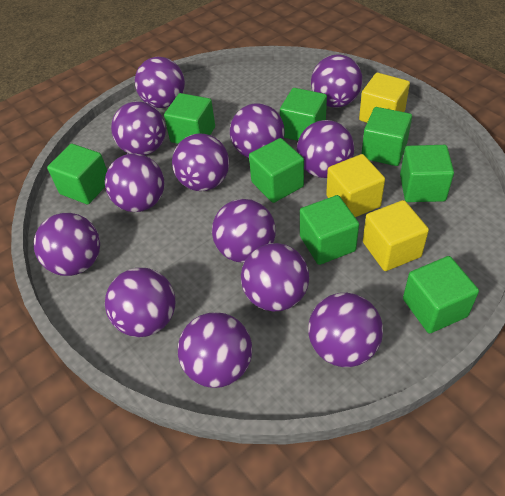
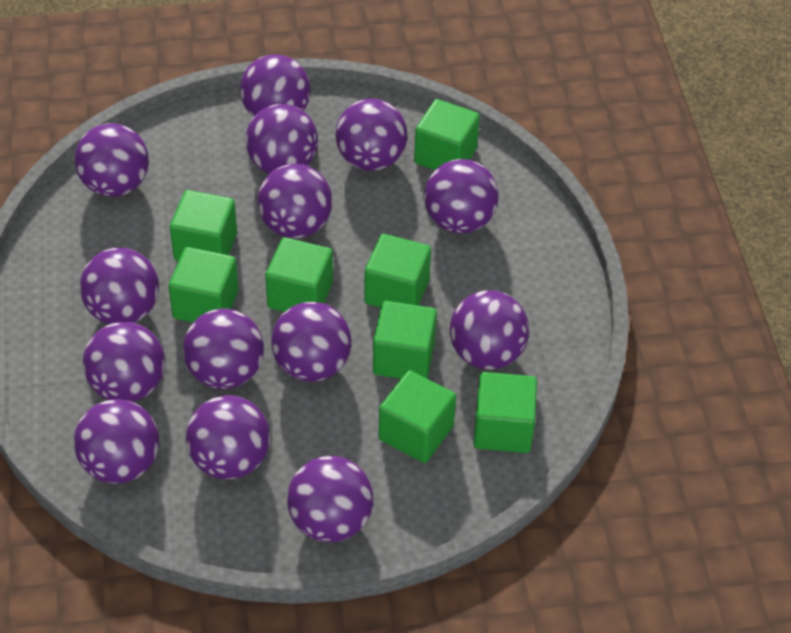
purple ball: 13 -> 14
yellow cube: 3 -> 0

